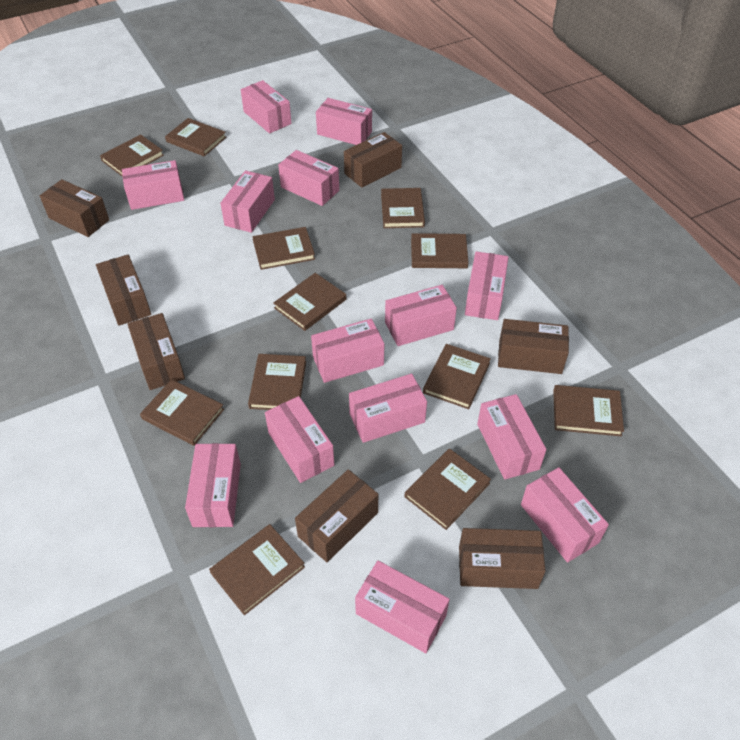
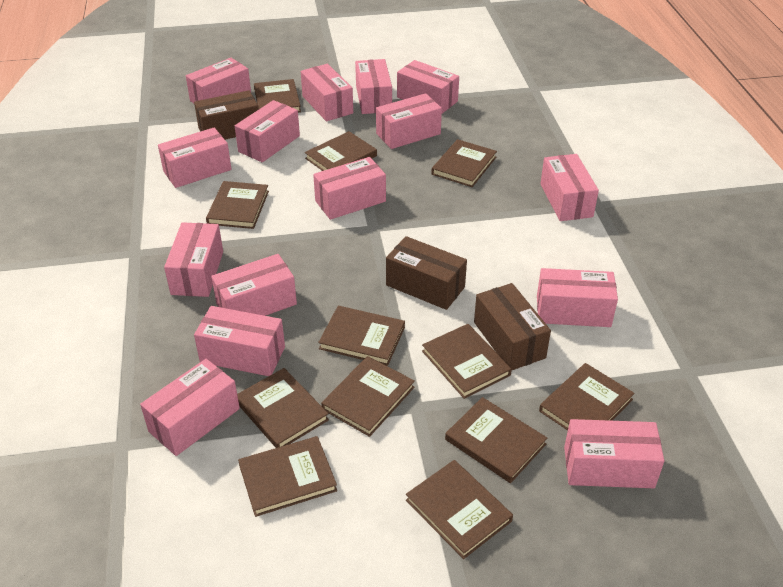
brown box: 7 -> 3
pink box: 14 -> 15

